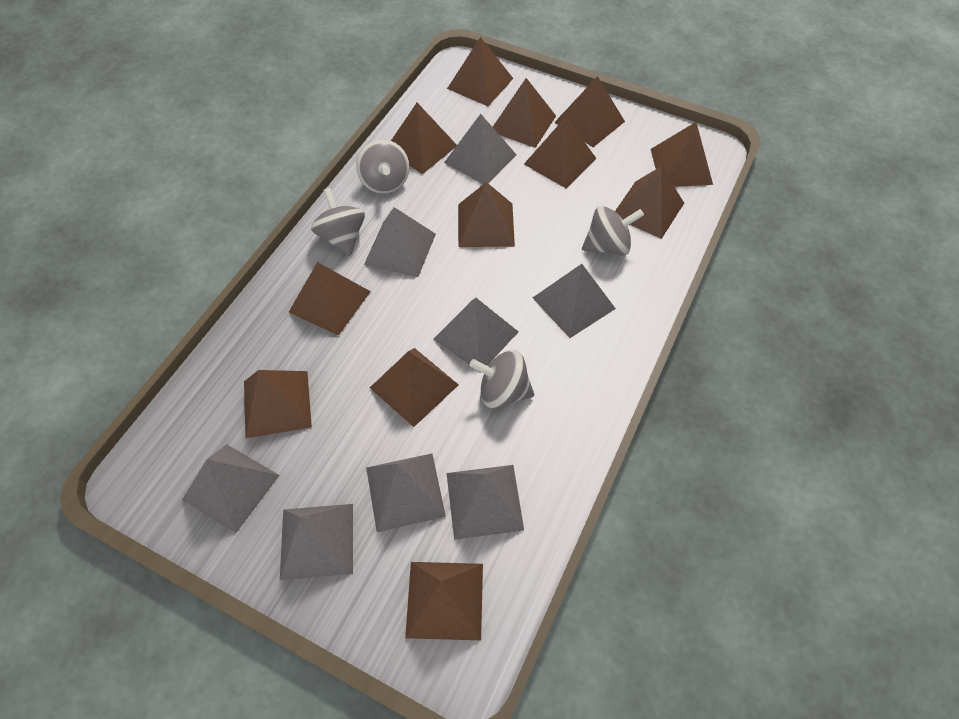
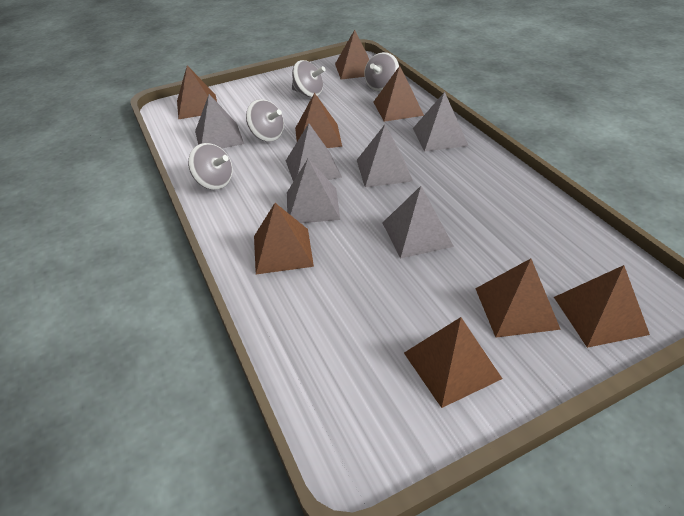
brown pyramid: 12 -> 8
grey pyramid: 8 -> 6

